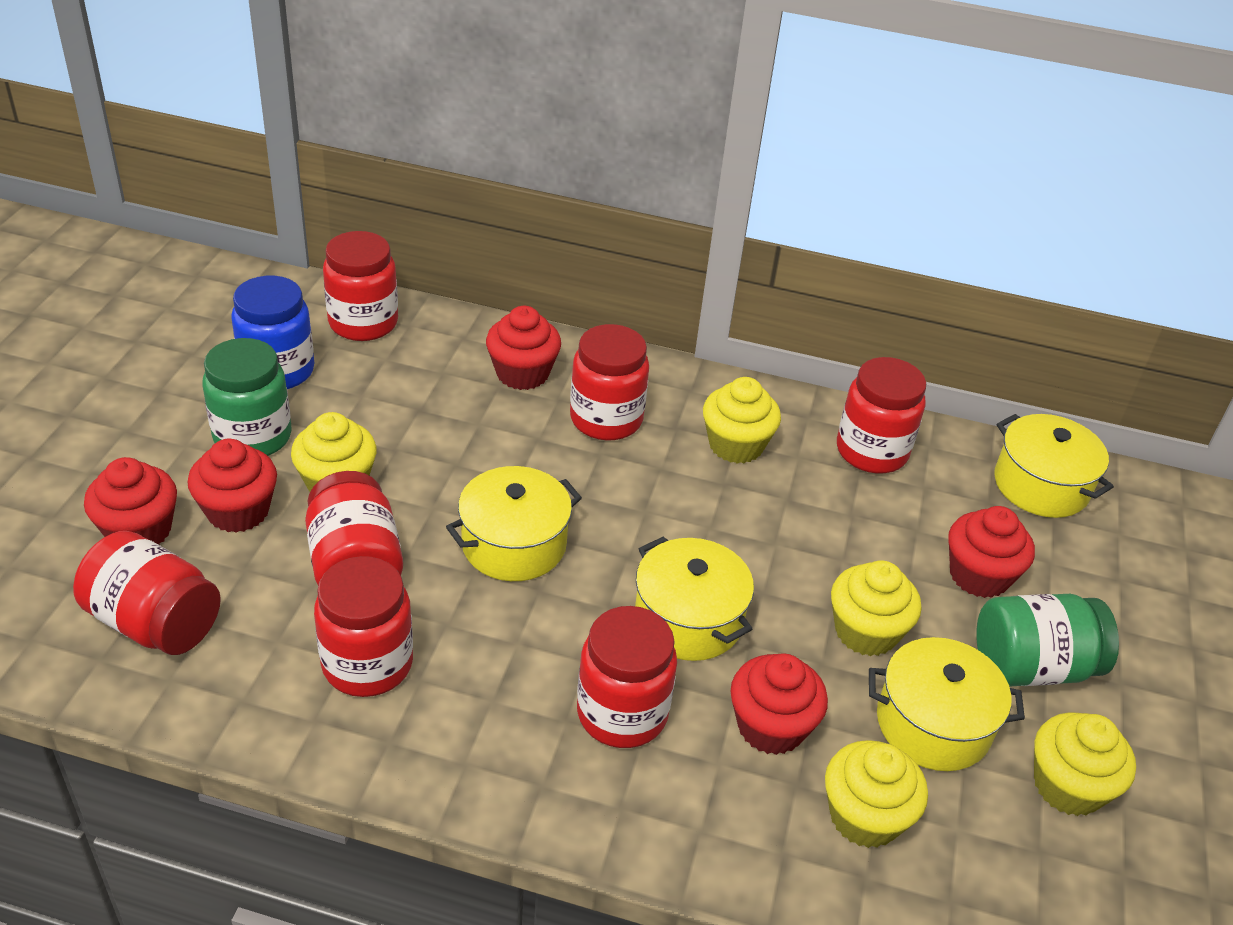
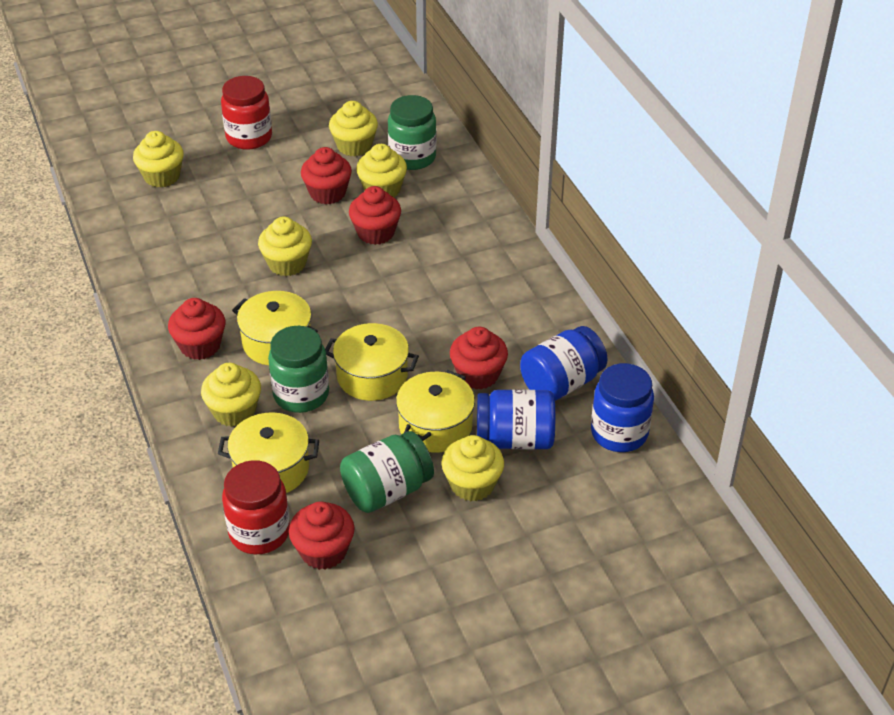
blue jar: 1 -> 3
green jar: 2 -> 3
red jar: 7 -> 2
yellow cupcake: 5 -> 6

